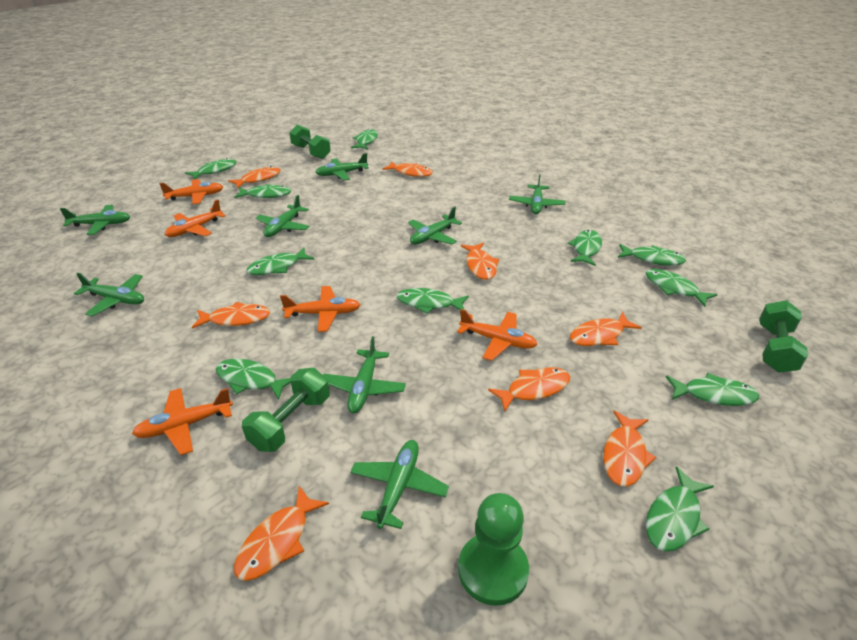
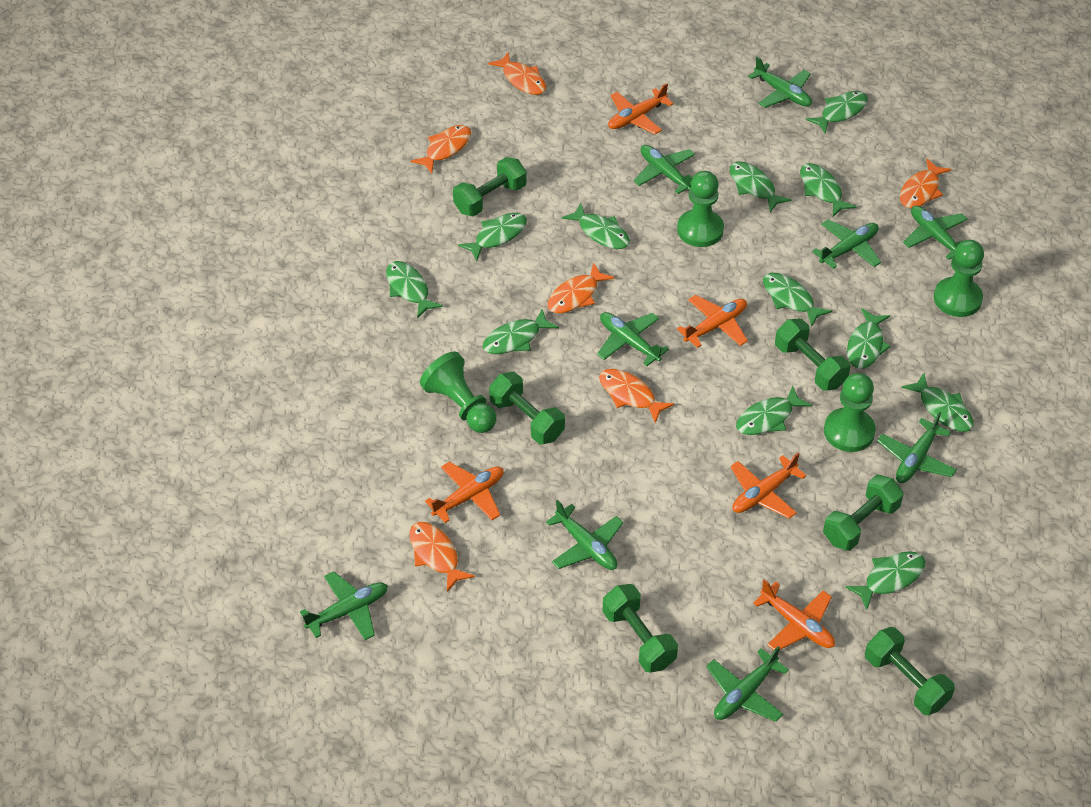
green dumbbell: 3 -> 6
green fish: 11 -> 12
green pawn: 1 -> 4
green plane: 8 -> 9
orange fish: 8 -> 6

